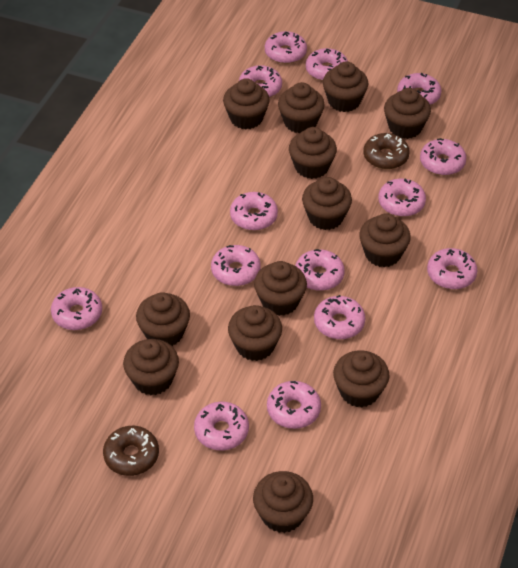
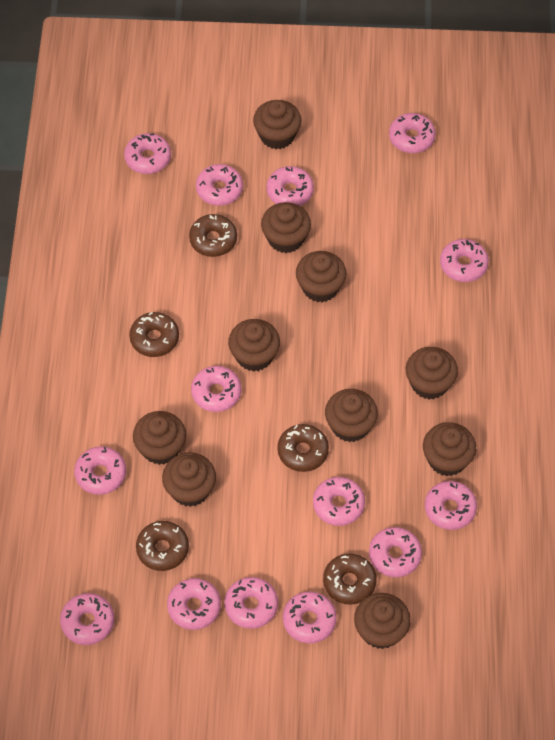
brown cupcake: 13 -> 10
brown donut: 2 -> 5

